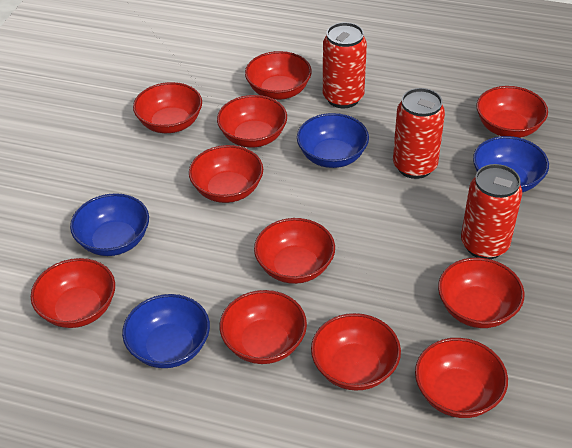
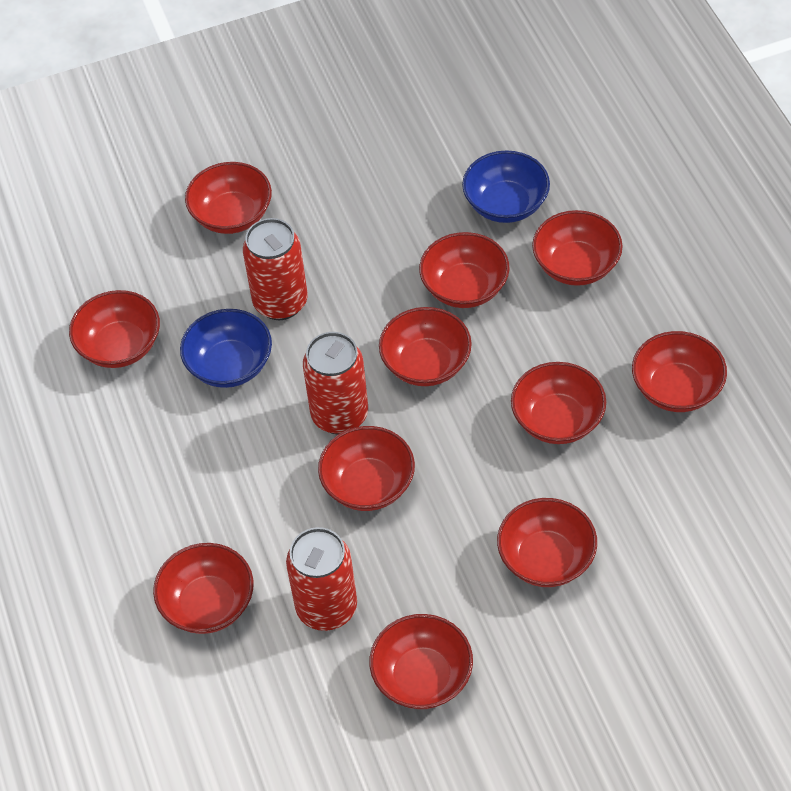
blue bowl: 4 -> 2

